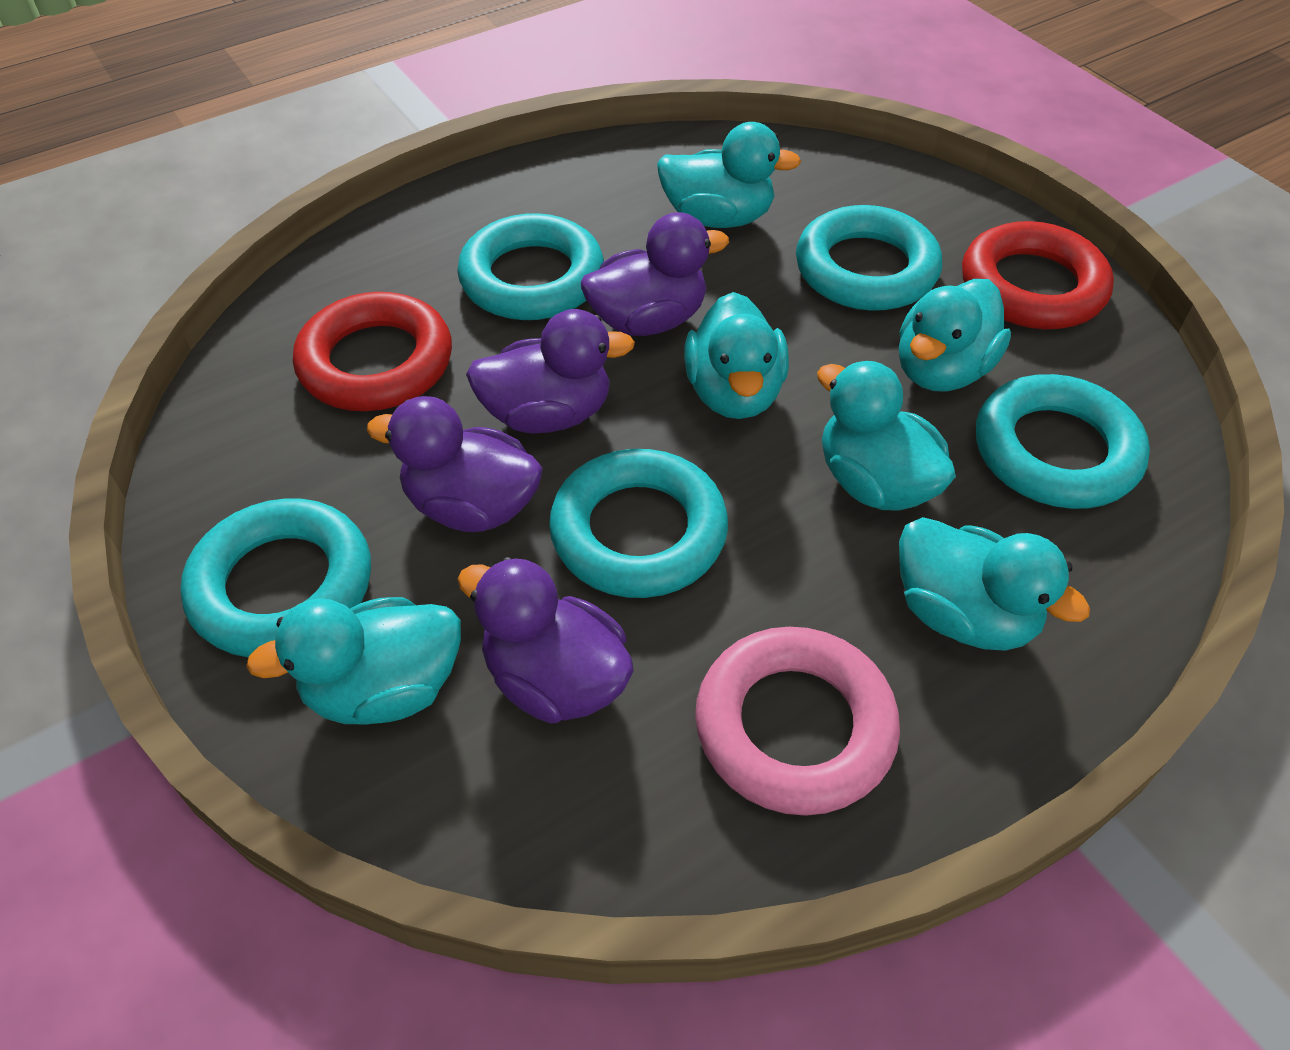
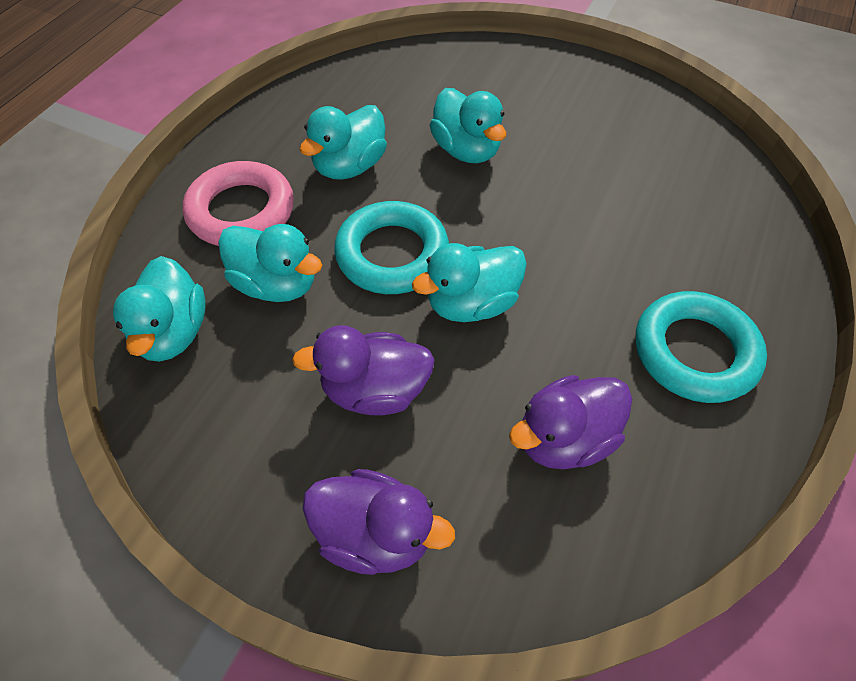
purple duck: 4 -> 3
red ring: 2 -> 0
turquoise duck: 6 -> 5
turquoise ring: 5 -> 2

